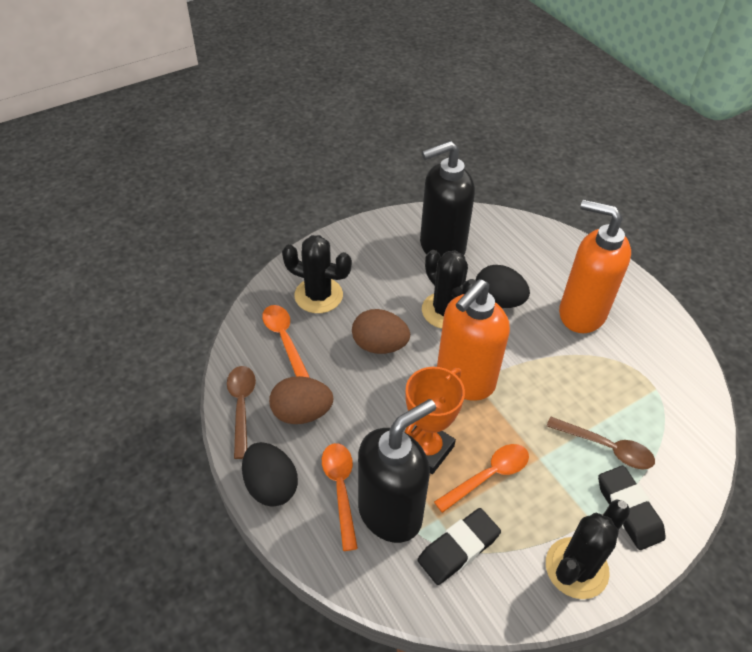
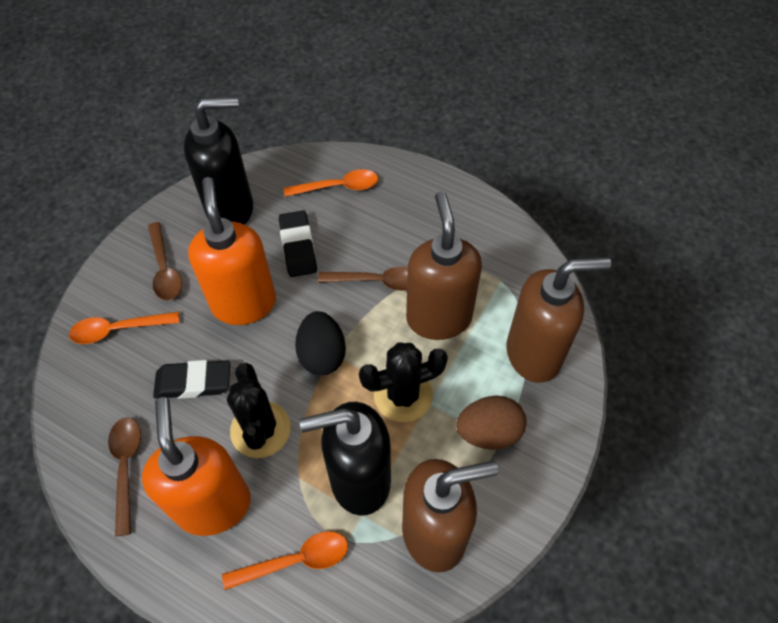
black cactus: 3 -> 2
black egg: 2 -> 1
brown egg: 2 -> 1
brown soap dispenser: 0 -> 3
brown spoon: 2 -> 3
orange trophy: 1 -> 0

